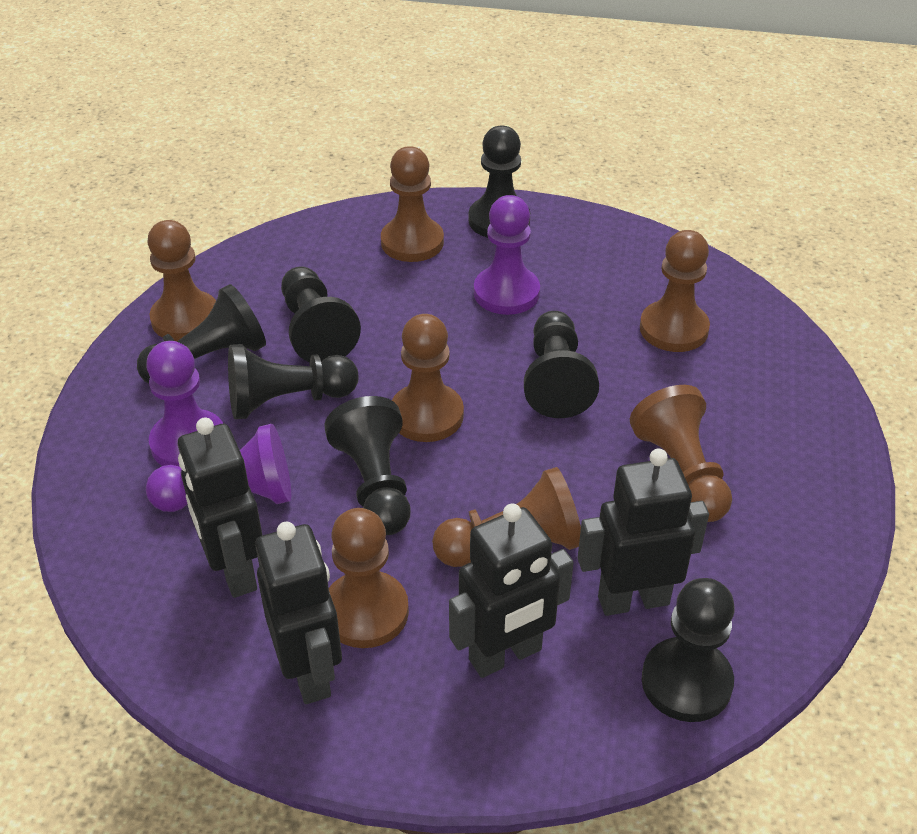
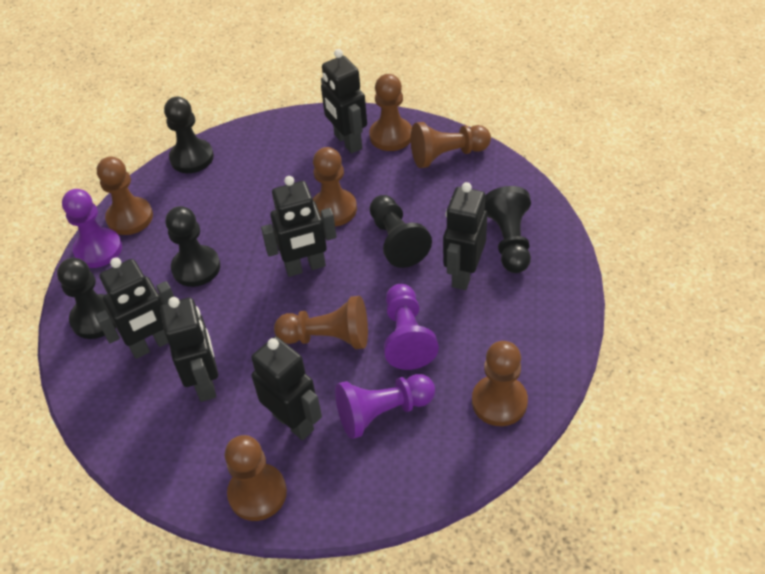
black pawn: 7 -> 5
black robot: 4 -> 6

